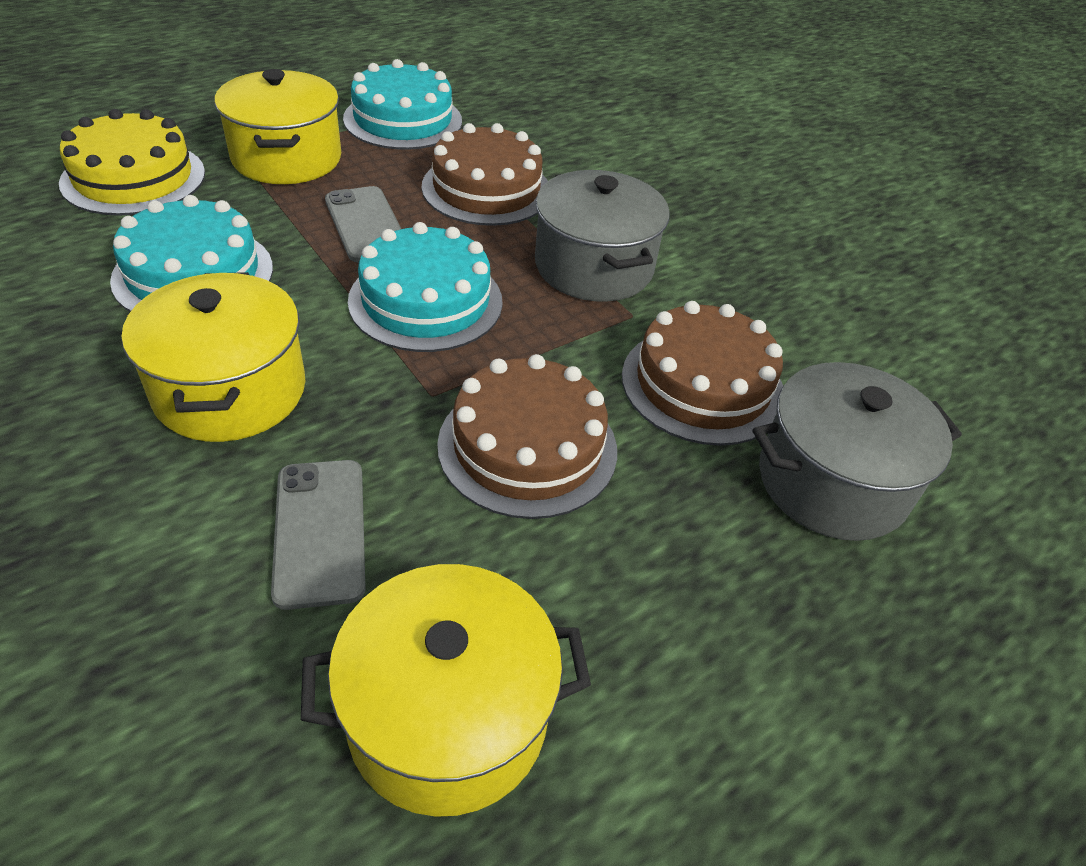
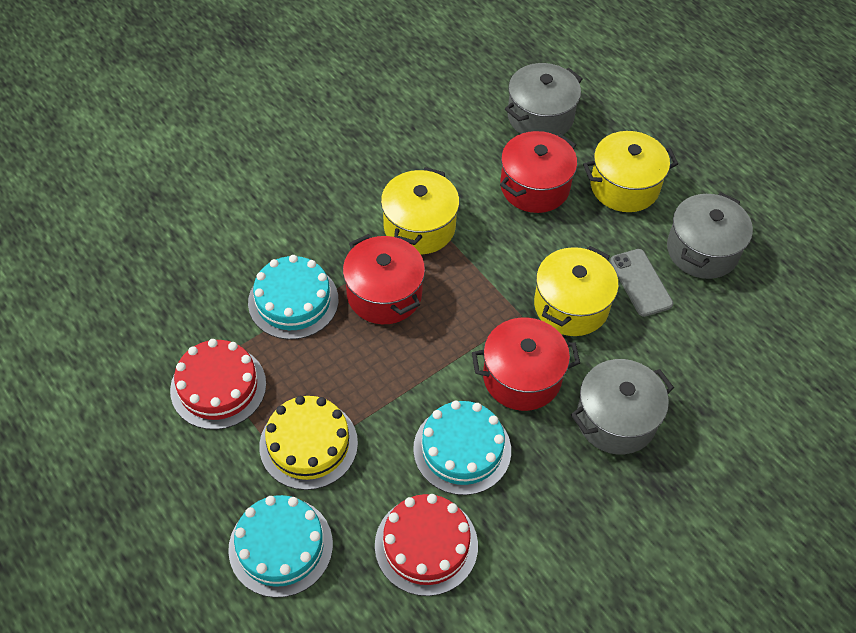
brown cake: 3 -> 0
grey phone: 2 -> 1
grey pot: 2 -> 3
red cake: 0 -> 2
red pot: 0 -> 3

